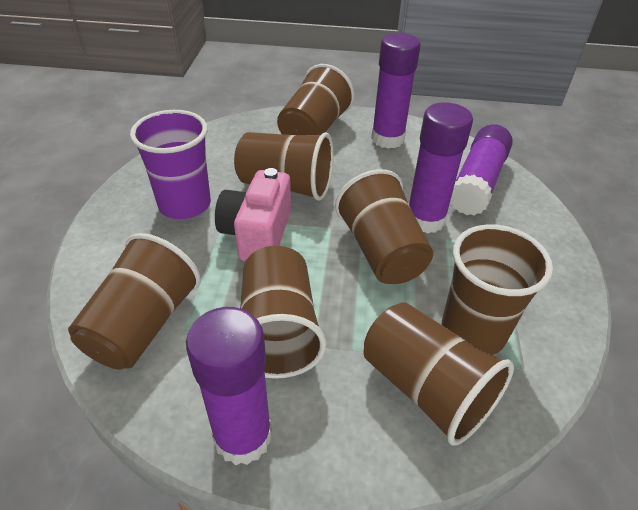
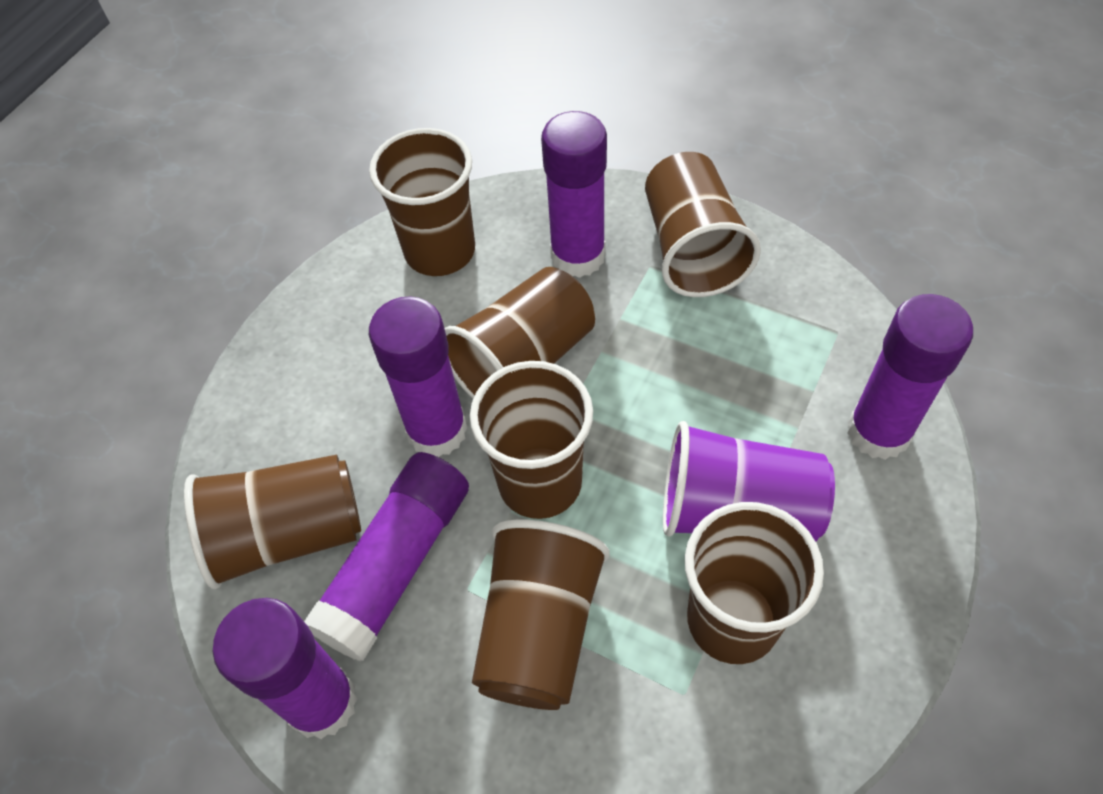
pink camera: 1 -> 0
purple glue stick: 4 -> 5

